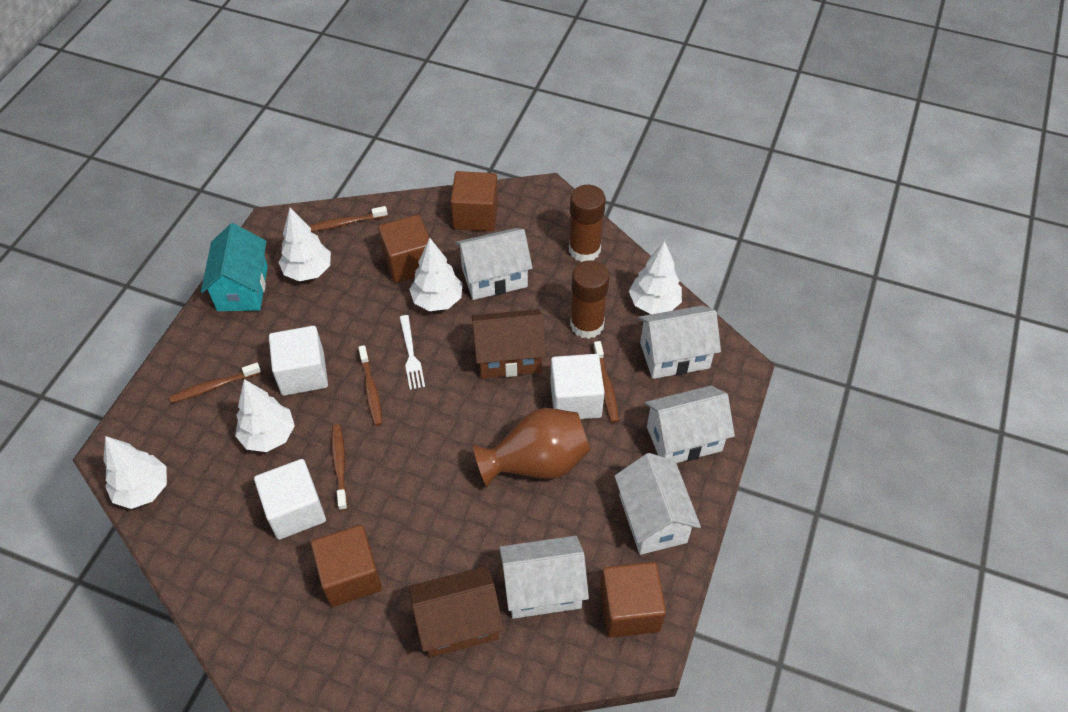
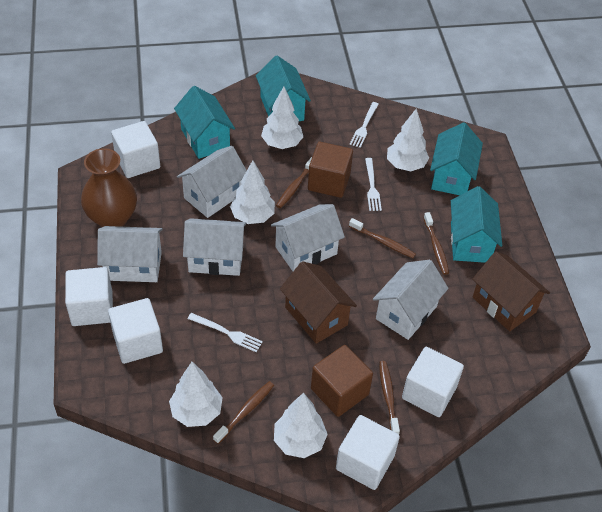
brown cube: 4 -> 2
brown glue stick: 2 -> 0
turquoise house: 1 -> 4
white cube: 3 -> 5
white fork: 1 -> 3

